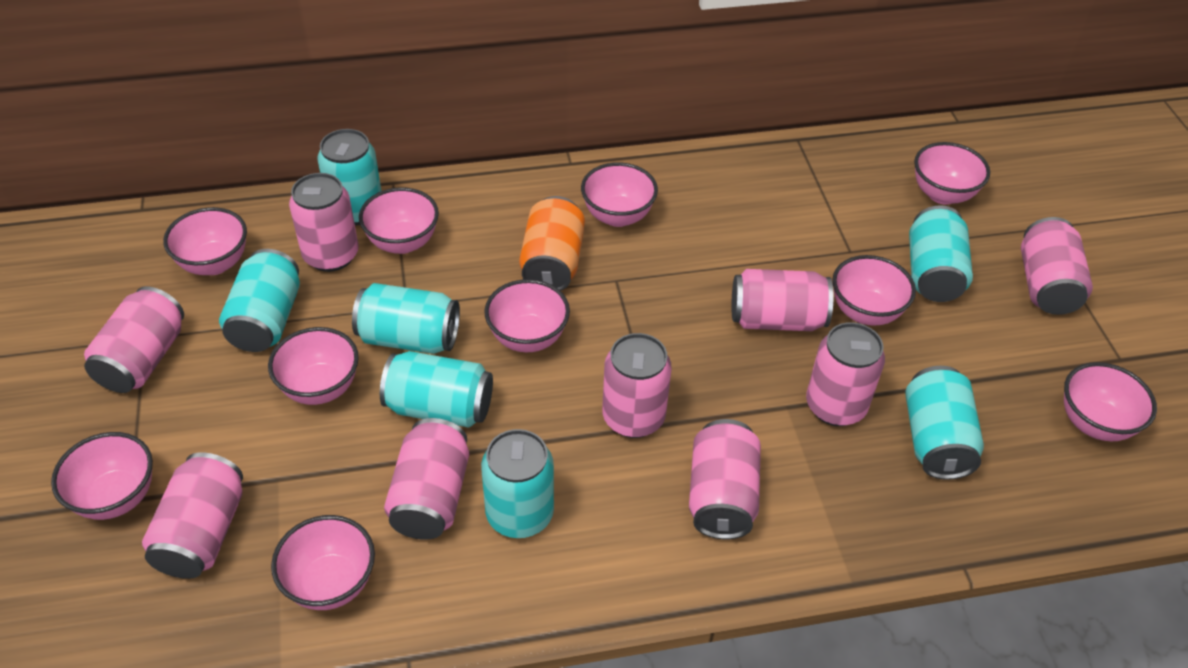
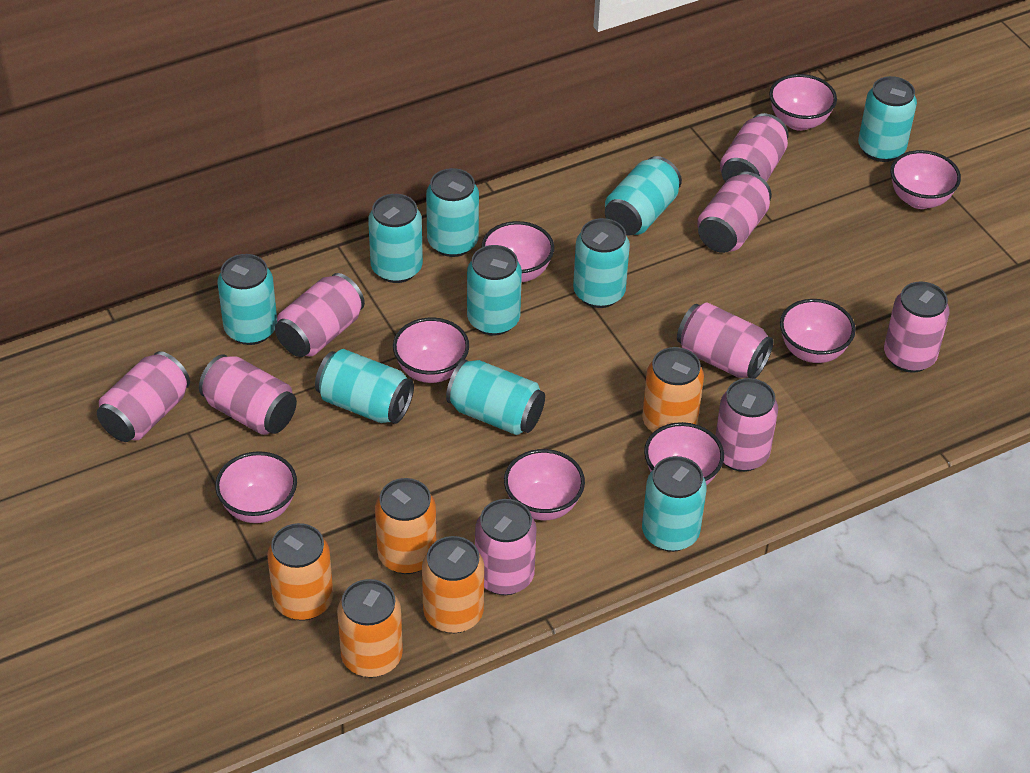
orange can: 1 -> 5
pink bowl: 10 -> 8
turquoise can: 7 -> 10

